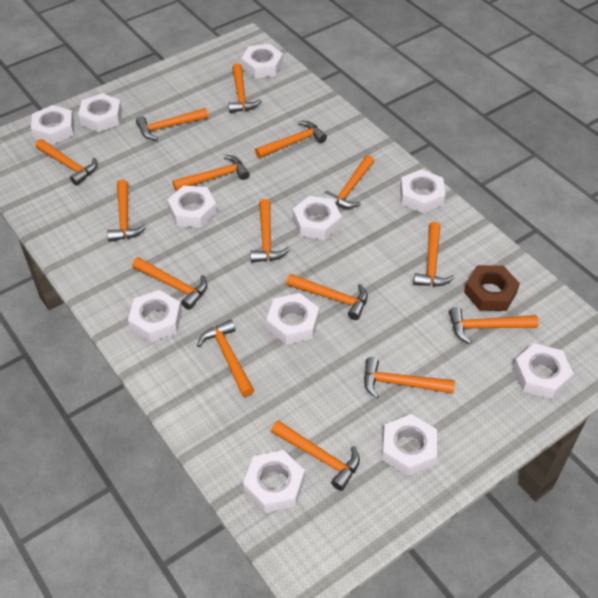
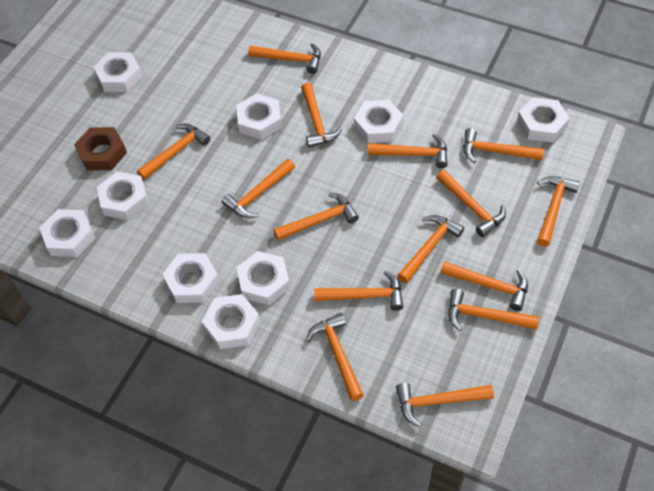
white nut: 11 -> 9

